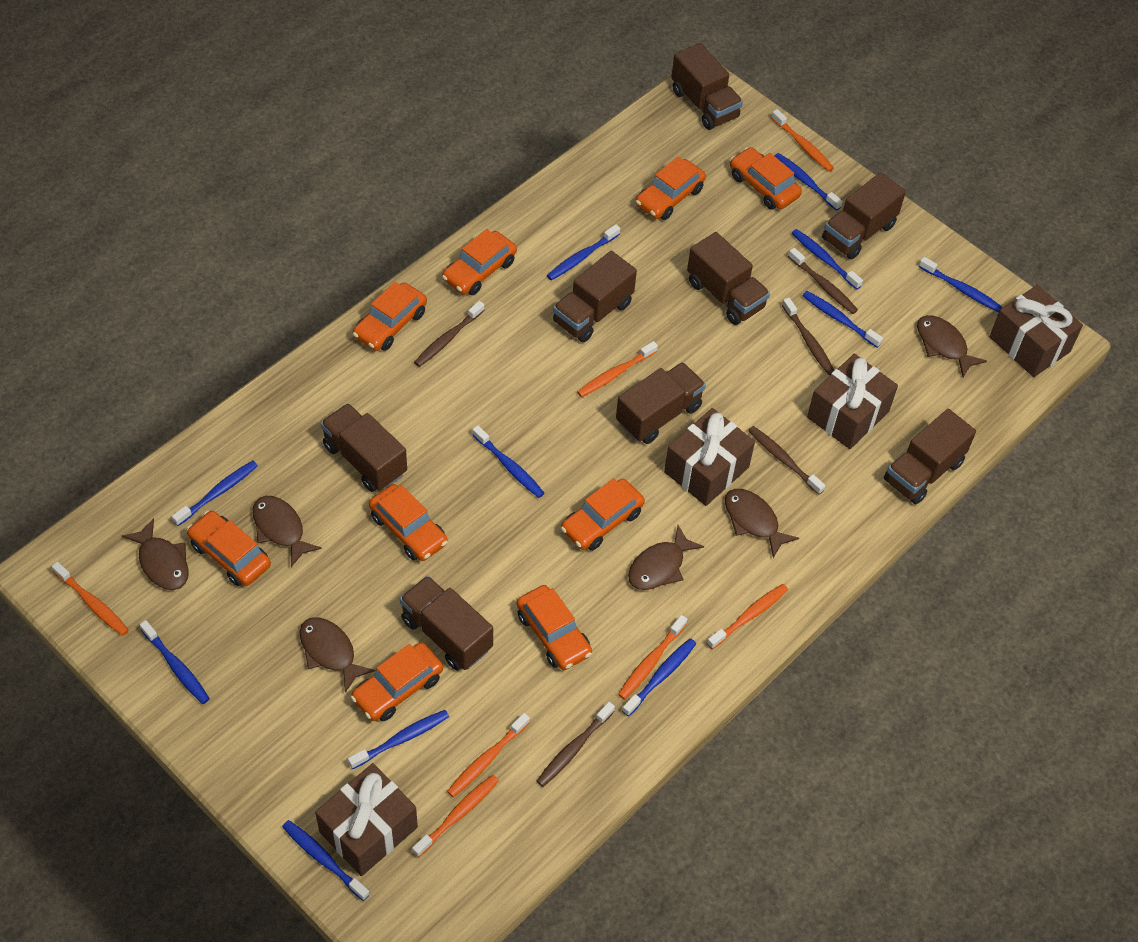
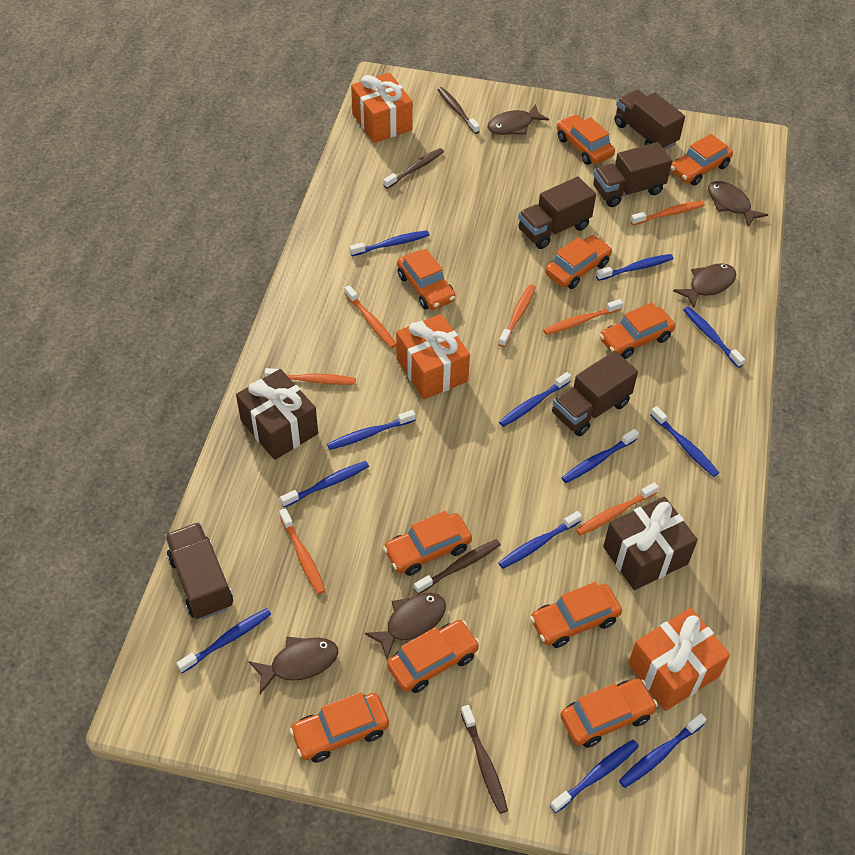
blue toothbrush: 11 -> 12
brown fish: 6 -> 5
brown gift: 4 -> 2
brown toothbrush: 5 -> 4
brown truck: 8 -> 5
orange car: 9 -> 10
orange gift: 0 -> 3

